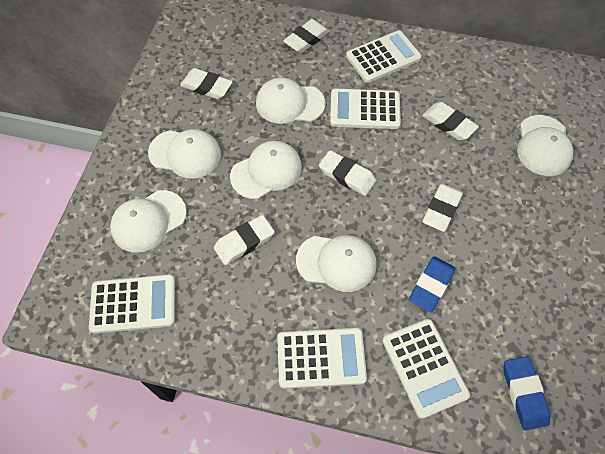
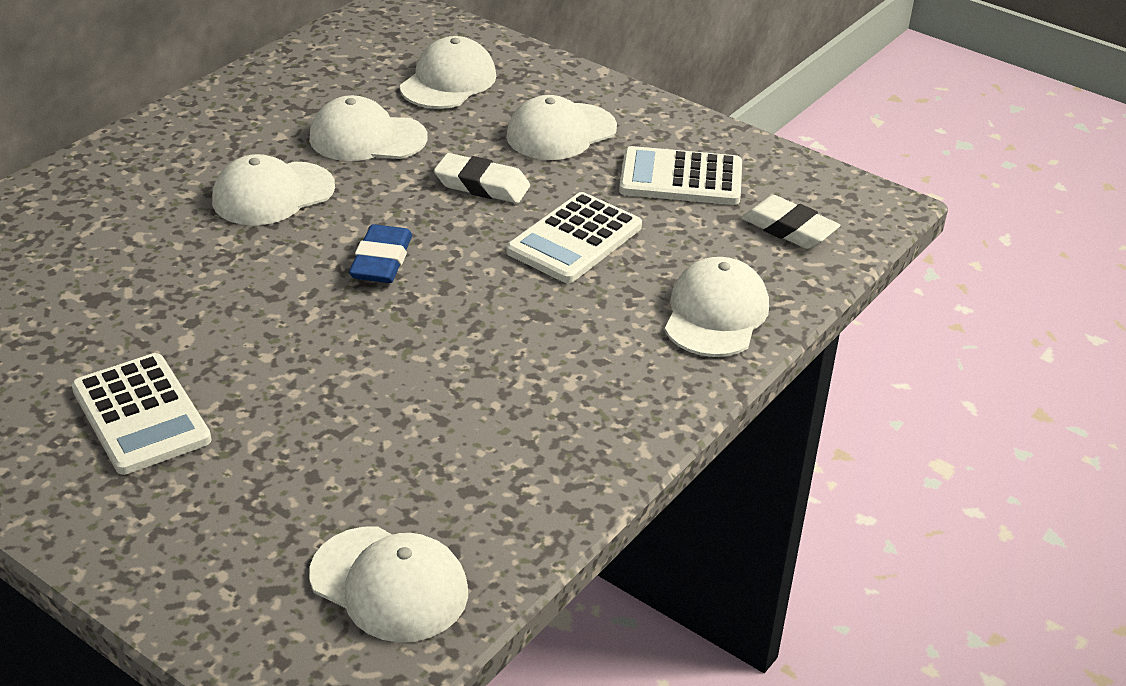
blue eraser: 2 -> 1
white calculator: 5 -> 3
white eraser: 6 -> 2

